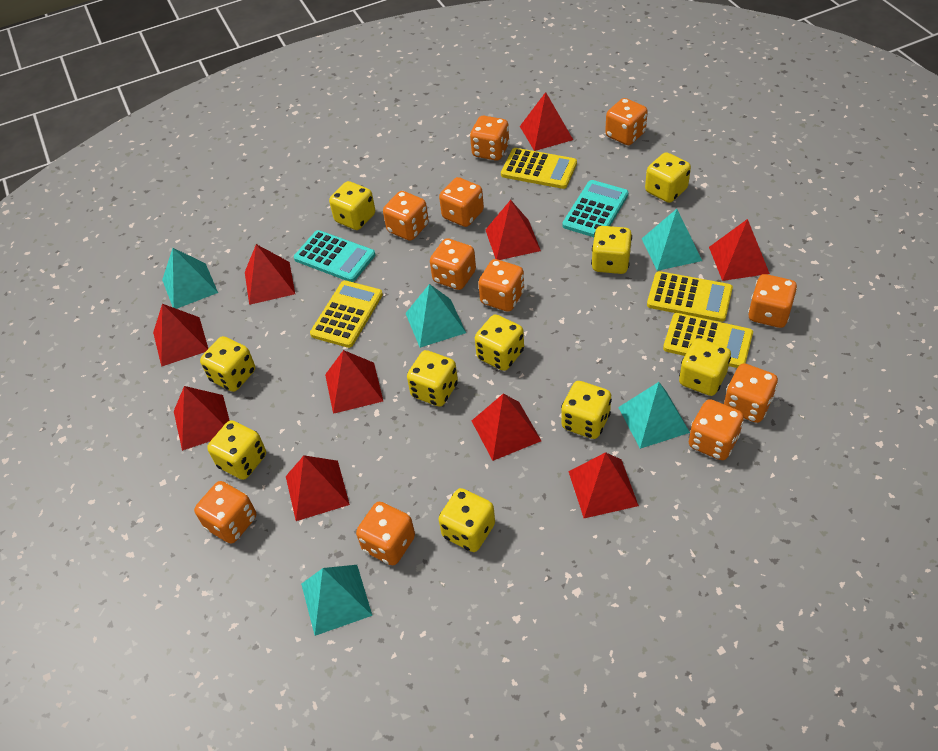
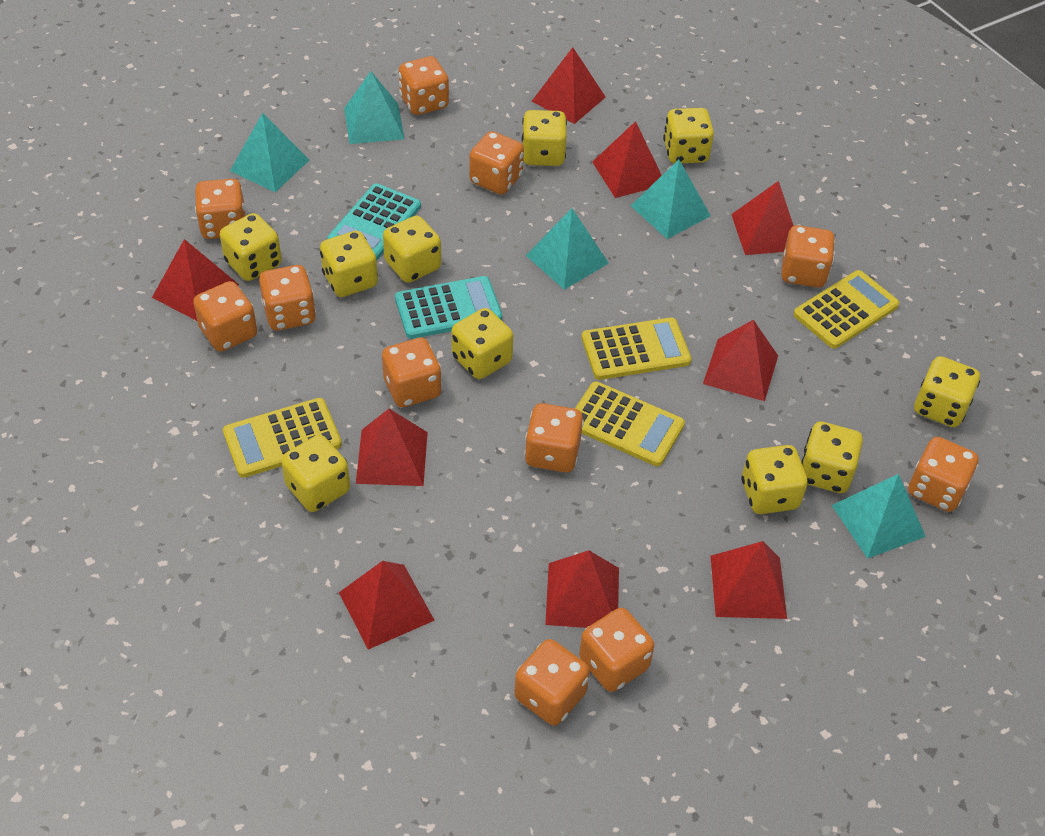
red pyramid: 10 -> 9

